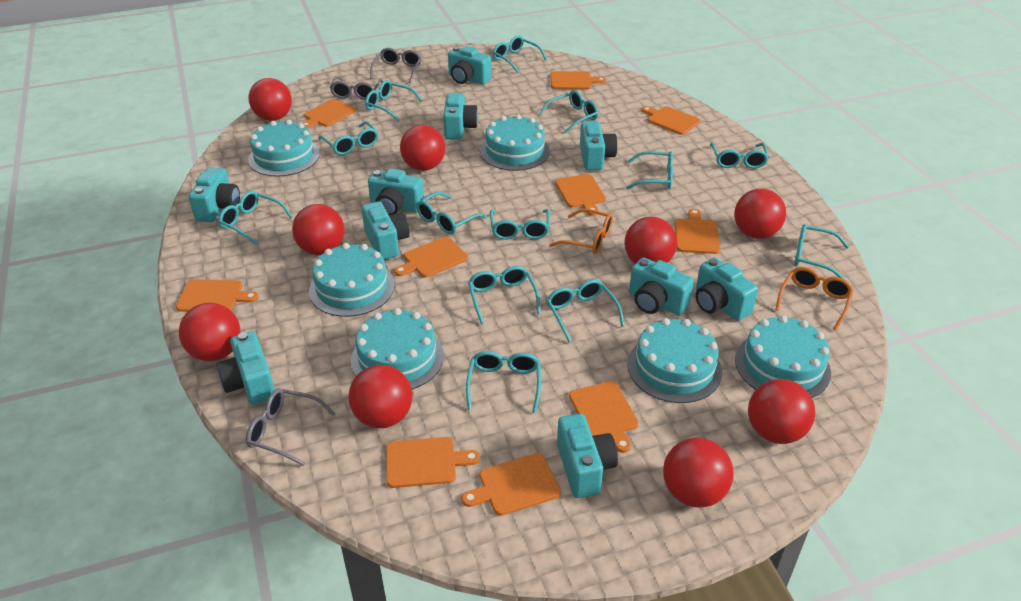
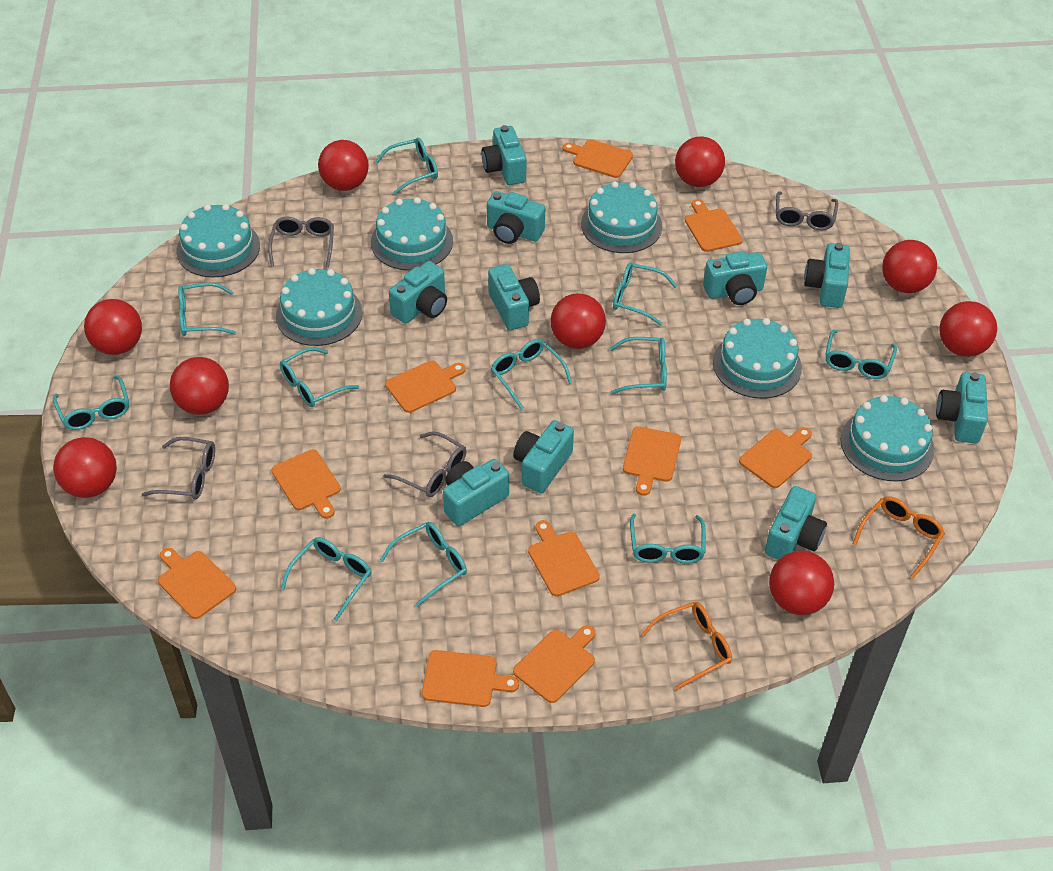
grey glasses: 3 -> 4
turquoise glasses: 13 -> 11

